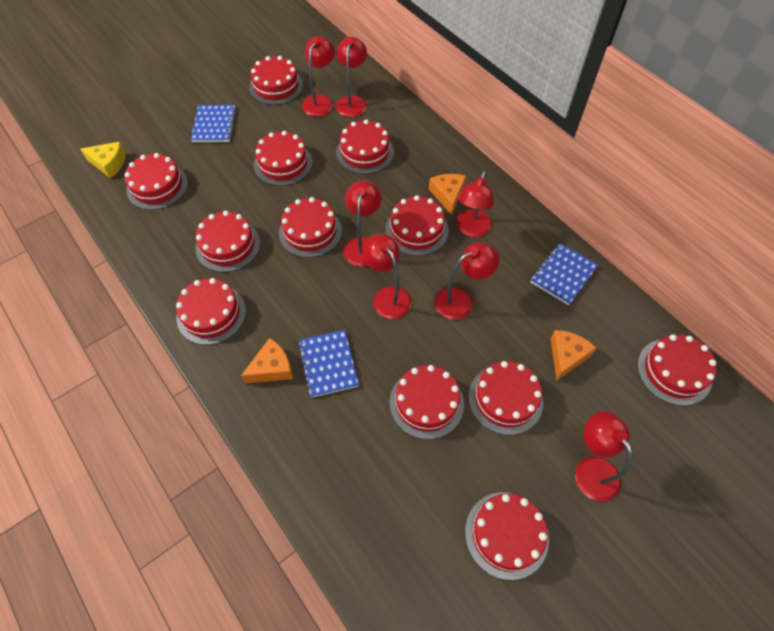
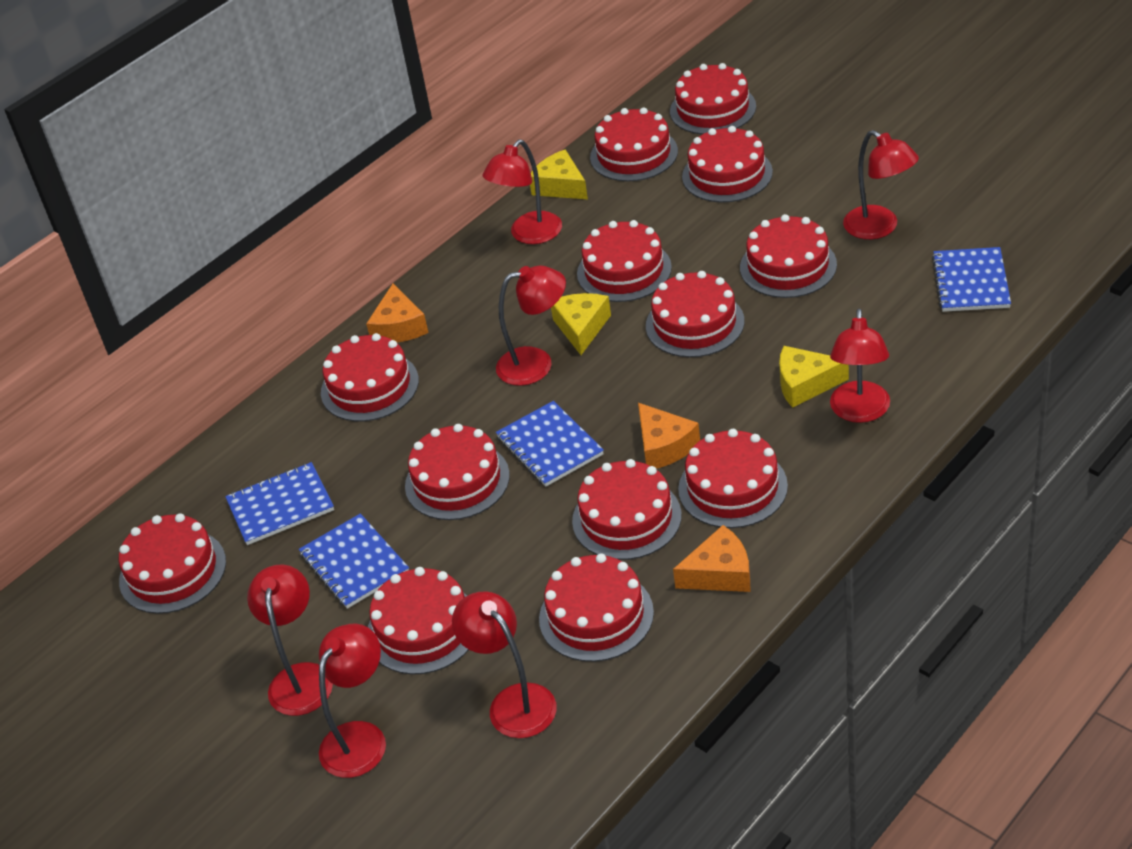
blue notebook: 3 -> 4
red cake: 12 -> 13
yellow cheese: 1 -> 3

